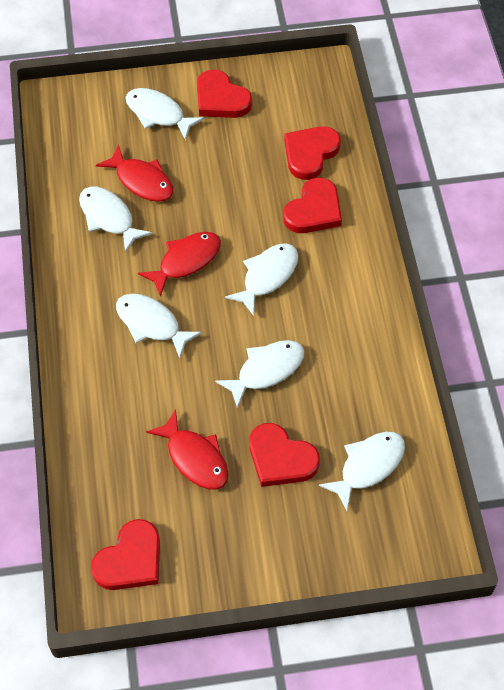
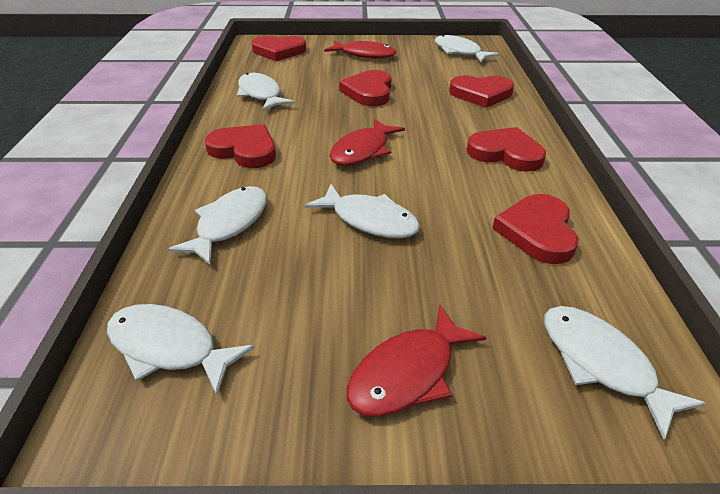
red heart: 5 -> 6

